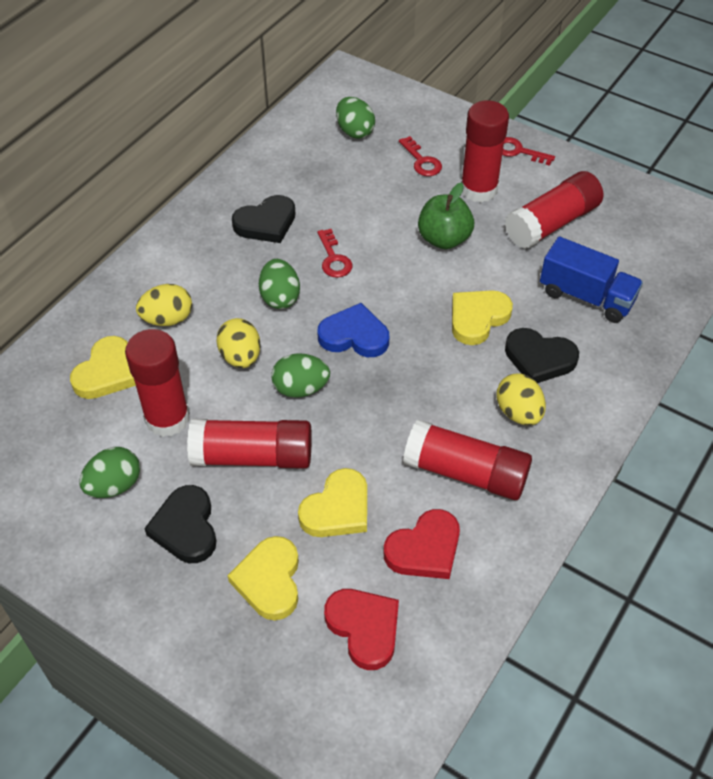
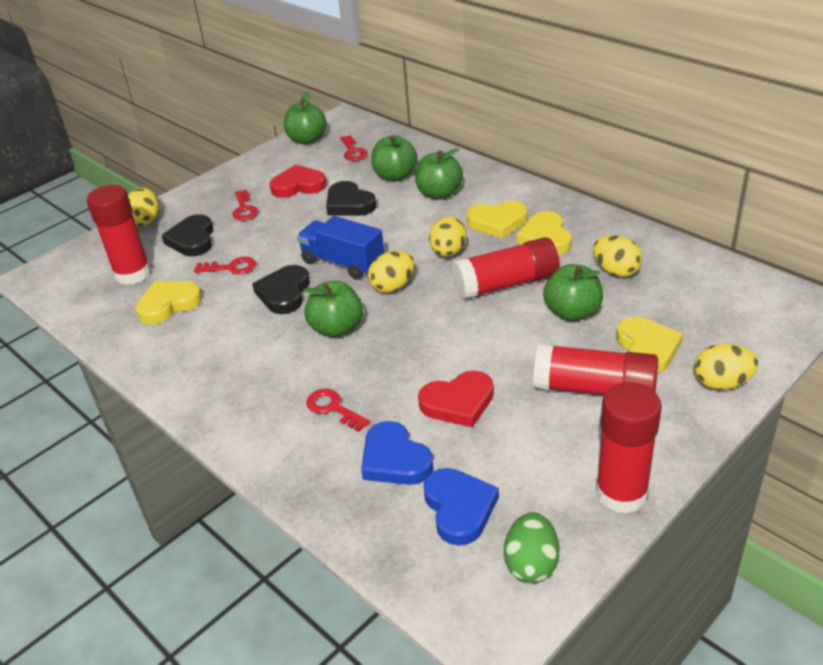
blue heart: 1 -> 2
green apple: 1 -> 5
green egg: 4 -> 1
red glue stick: 5 -> 4
red key: 3 -> 4
yellow egg: 3 -> 5

